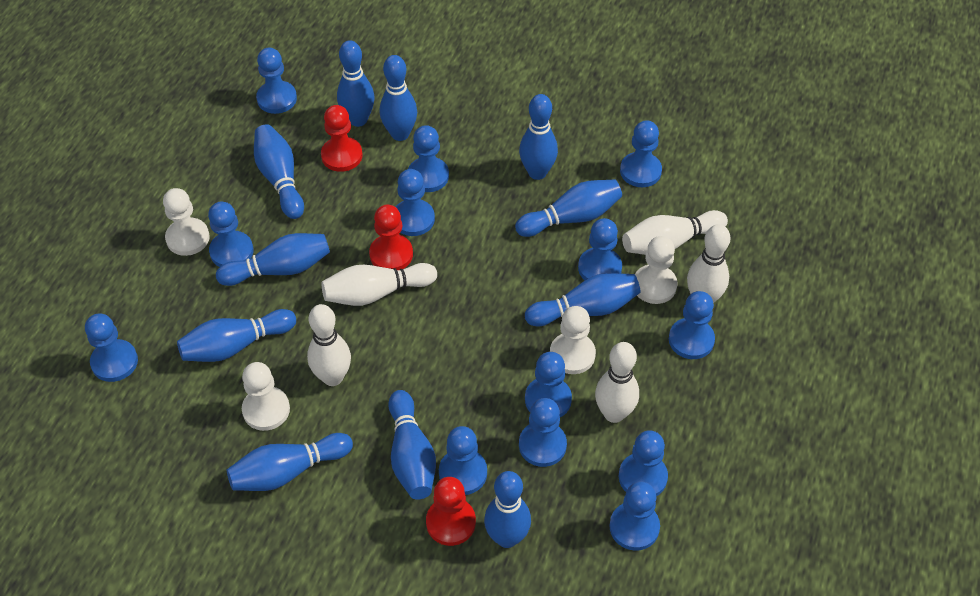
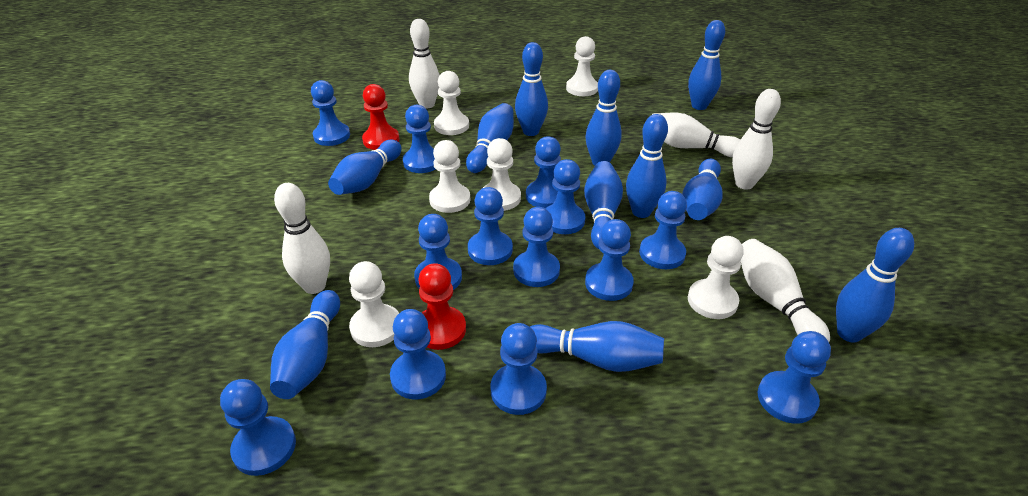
red pawn: 3 -> 2
white pawn: 4 -> 6

